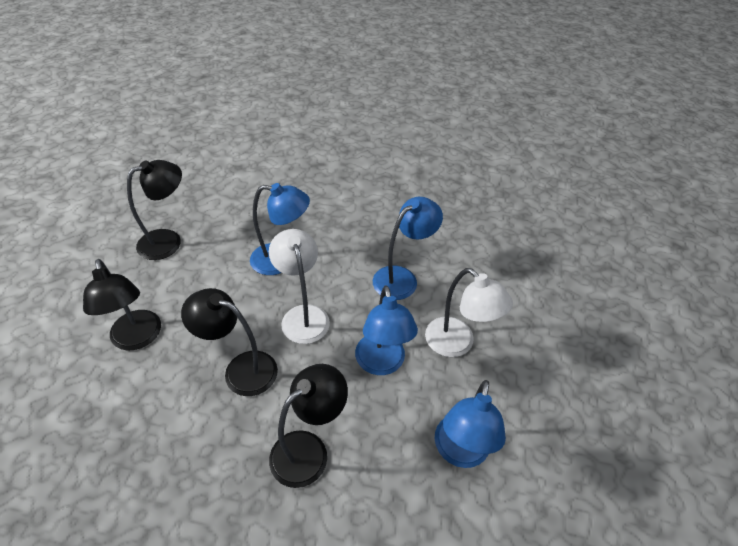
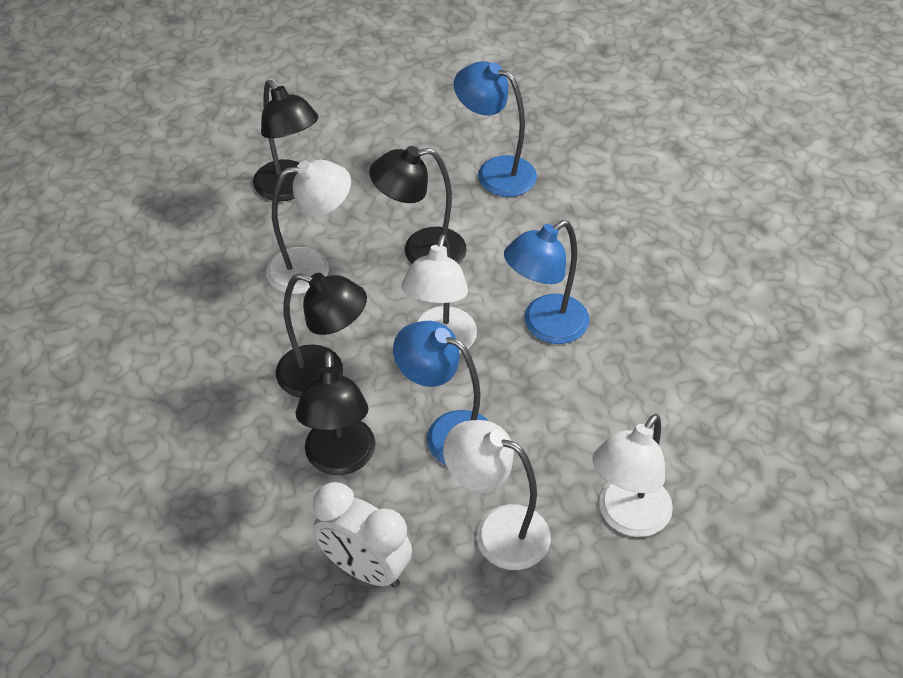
blue lamp: 4 -> 3
white clock: 0 -> 1
white lamp: 2 -> 4

